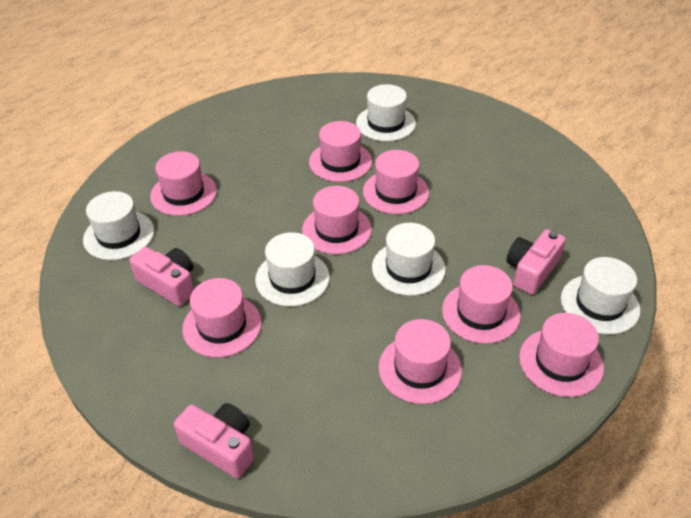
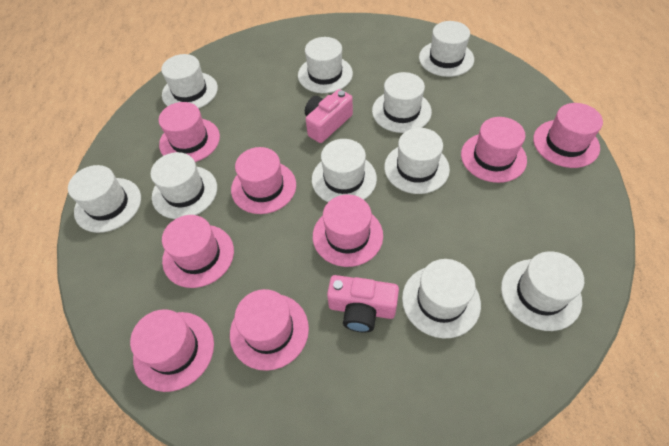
pink camera: 3 -> 2
white hat: 5 -> 10

